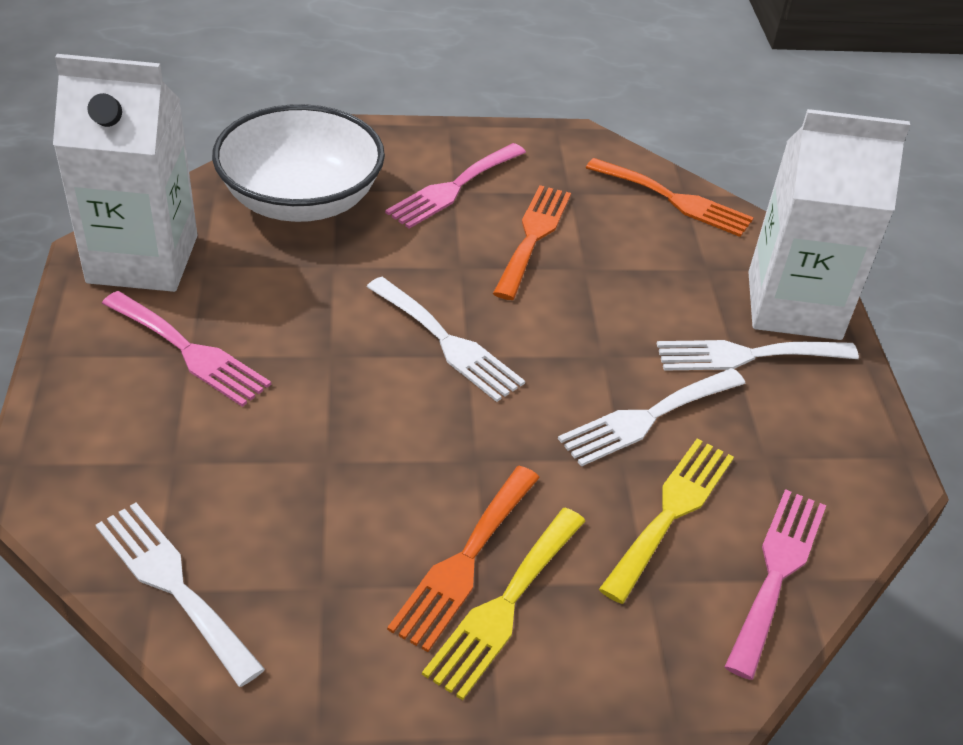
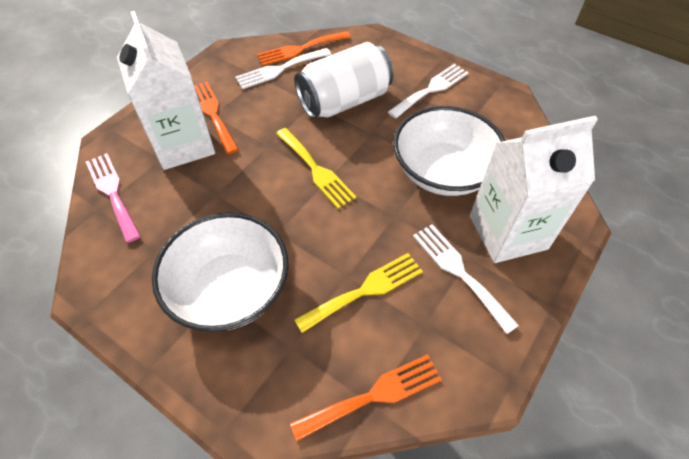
pink fork: 3 -> 1
white bowl: 1 -> 2
white can: 0 -> 1
white fork: 4 -> 3

